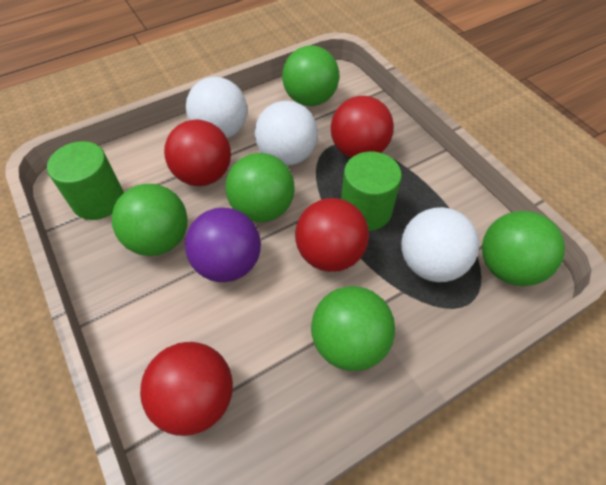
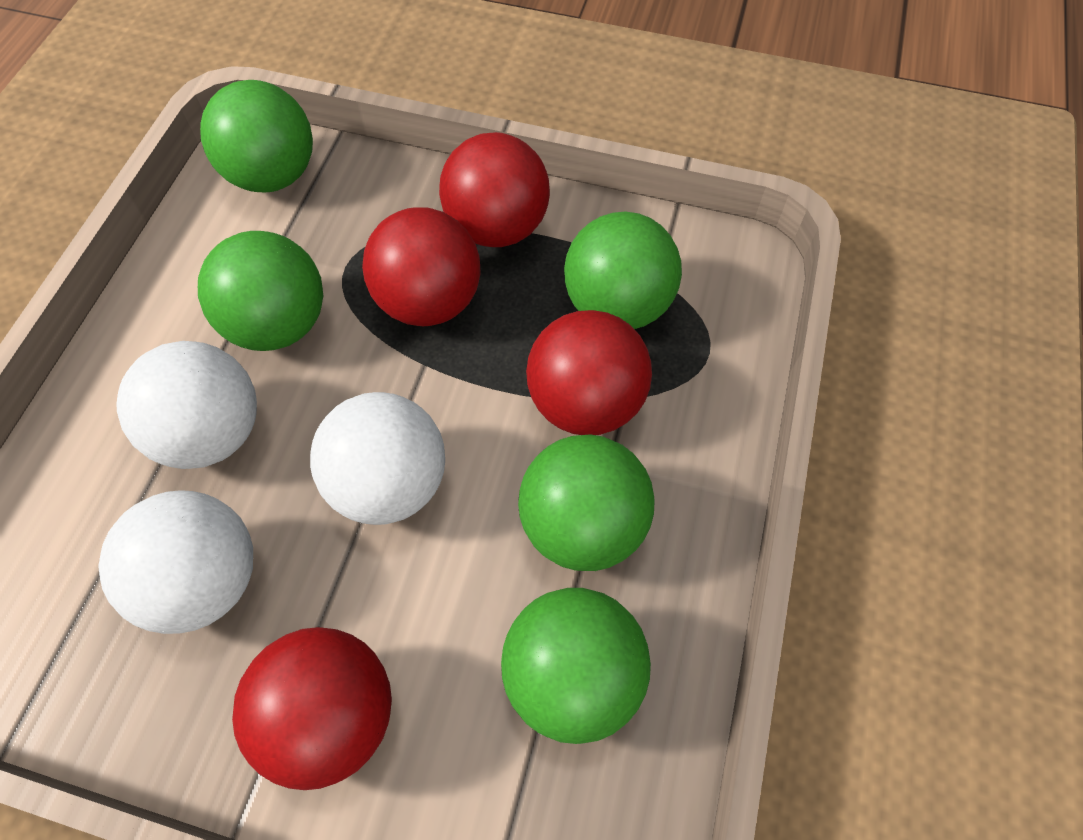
green cylinder: 2 -> 0
purple ball: 1 -> 0

